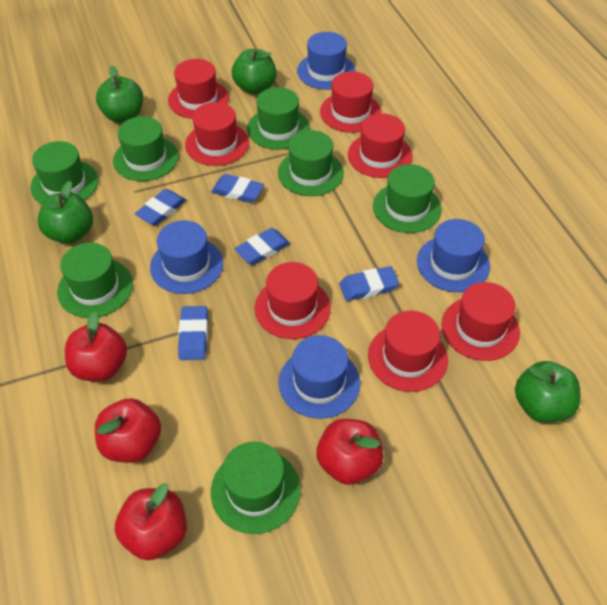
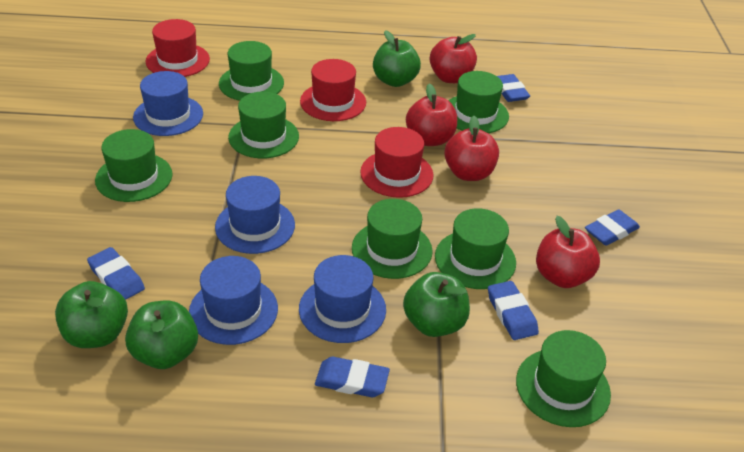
red hat: 7 -> 3

